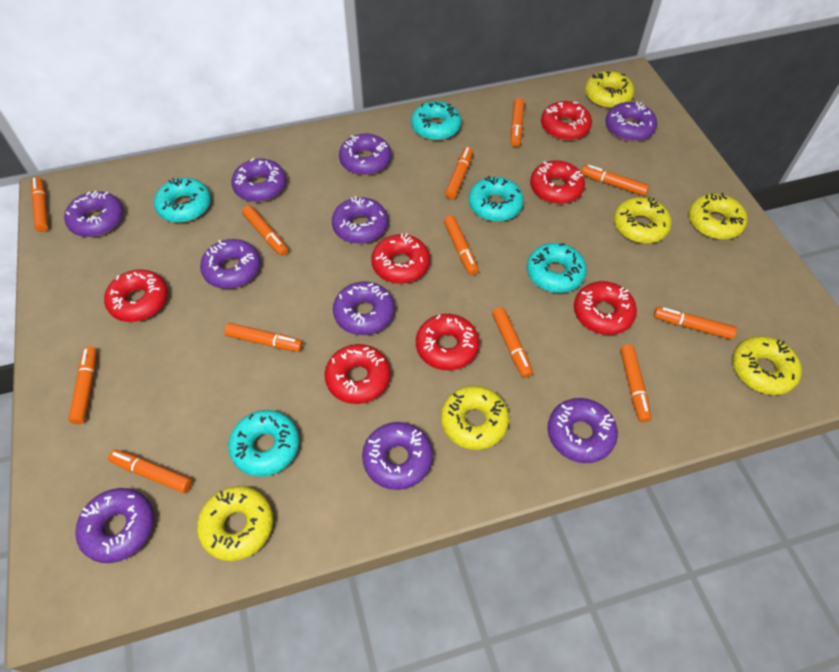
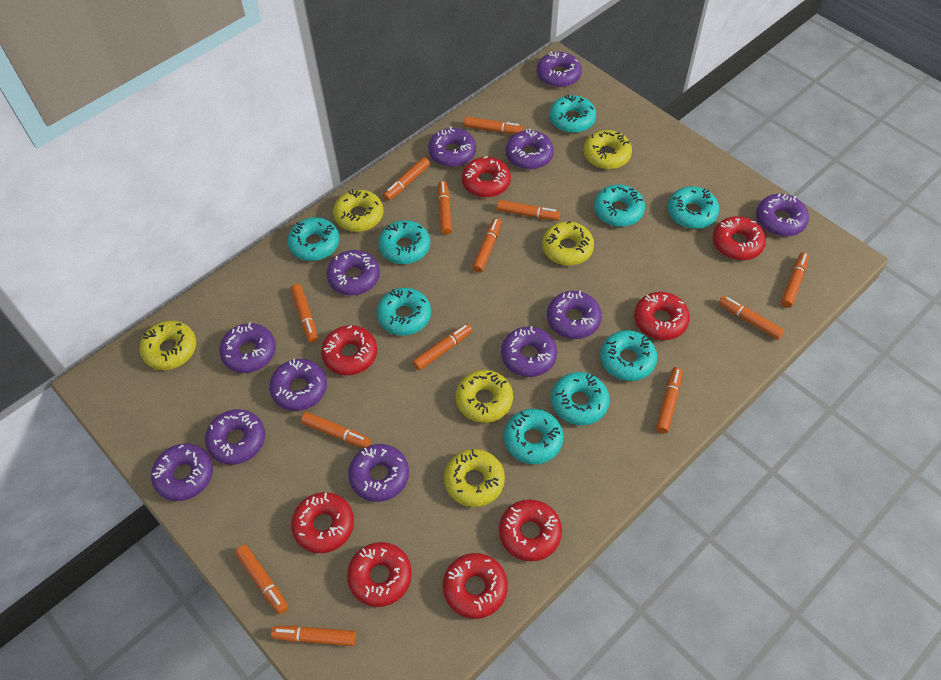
orange marker: 12 -> 13
purple donut: 10 -> 12
red donut: 7 -> 8
turquoise donut: 5 -> 9

